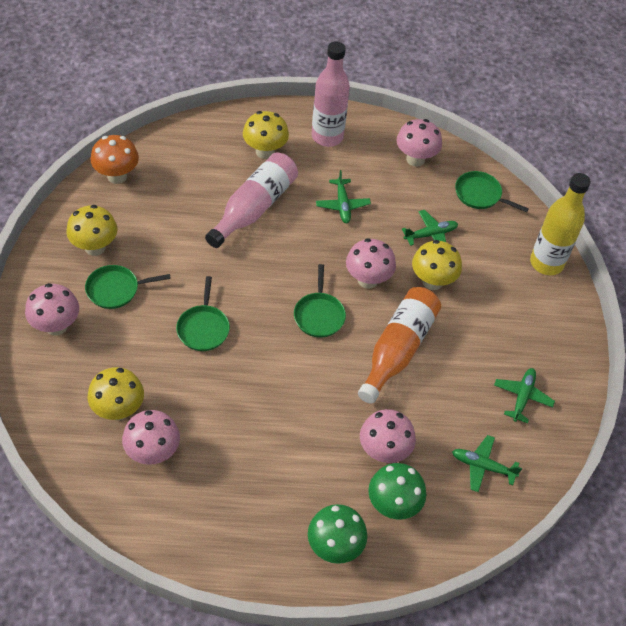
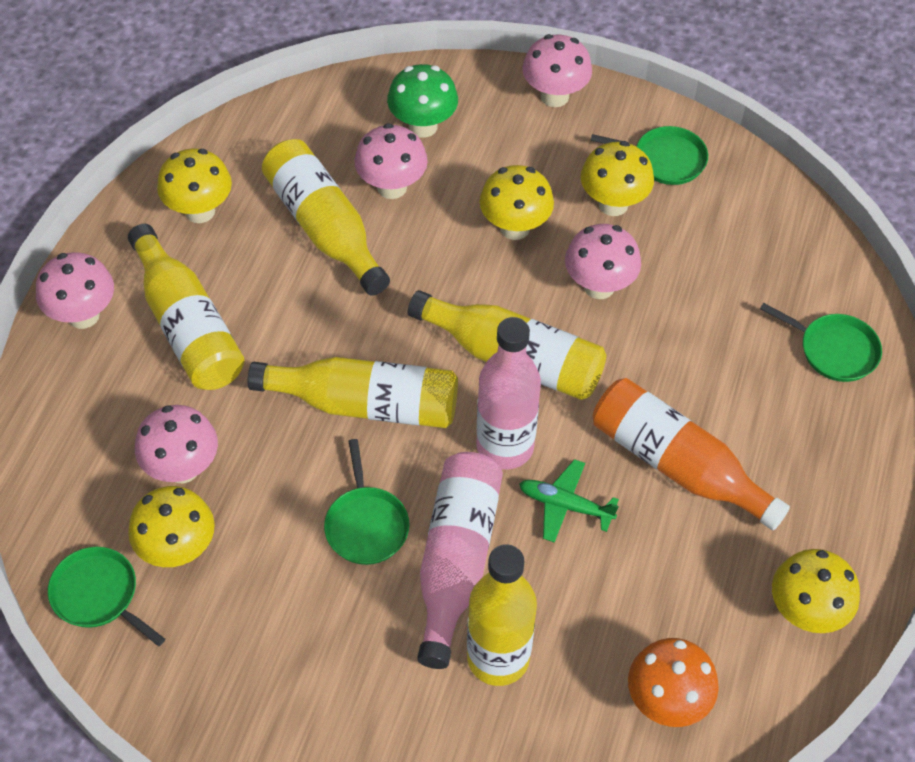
green mushroom: 2 -> 1
green plane: 4 -> 1
yellow bottle: 1 -> 5
yellow mushroom: 4 -> 5

